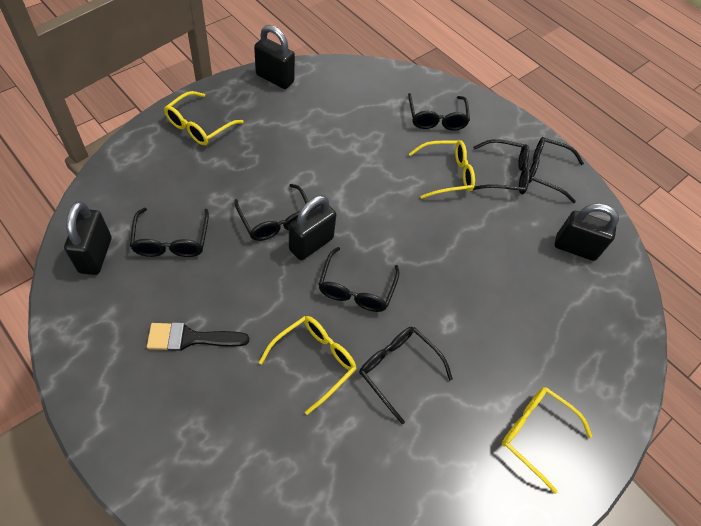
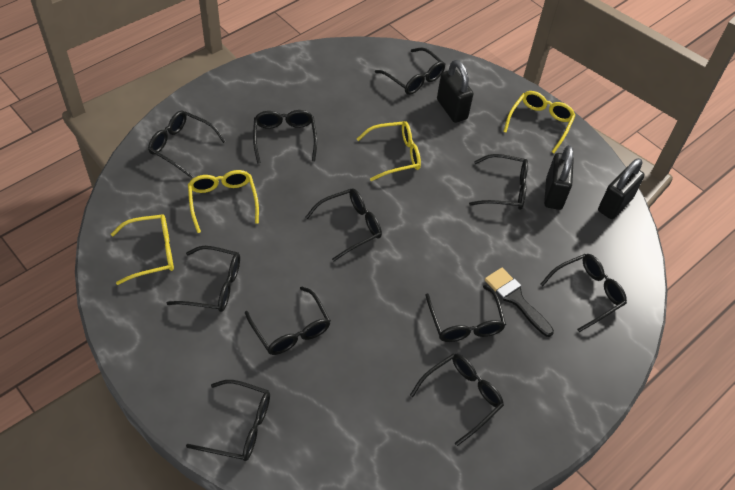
black glasses: 7 -> 11
black padlock: 4 -> 3

